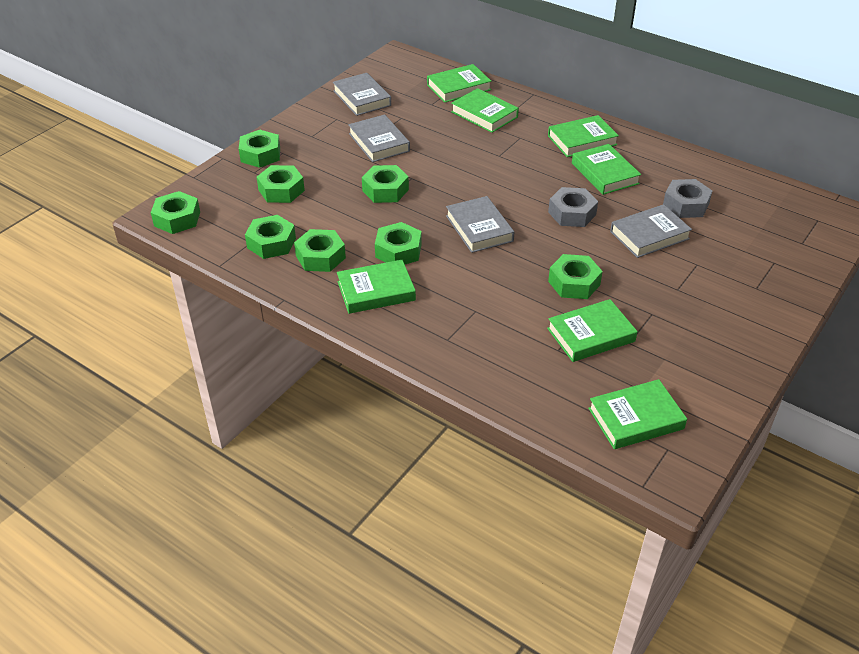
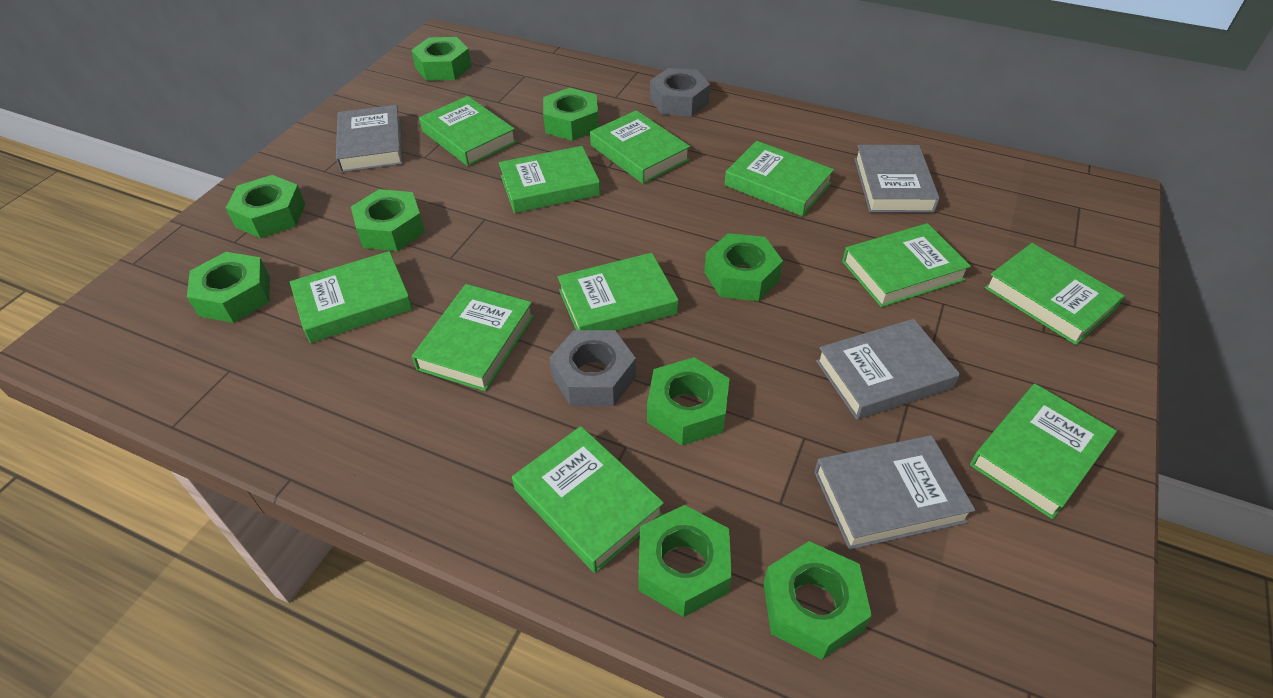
green book: 7 -> 11
green nut: 8 -> 9

